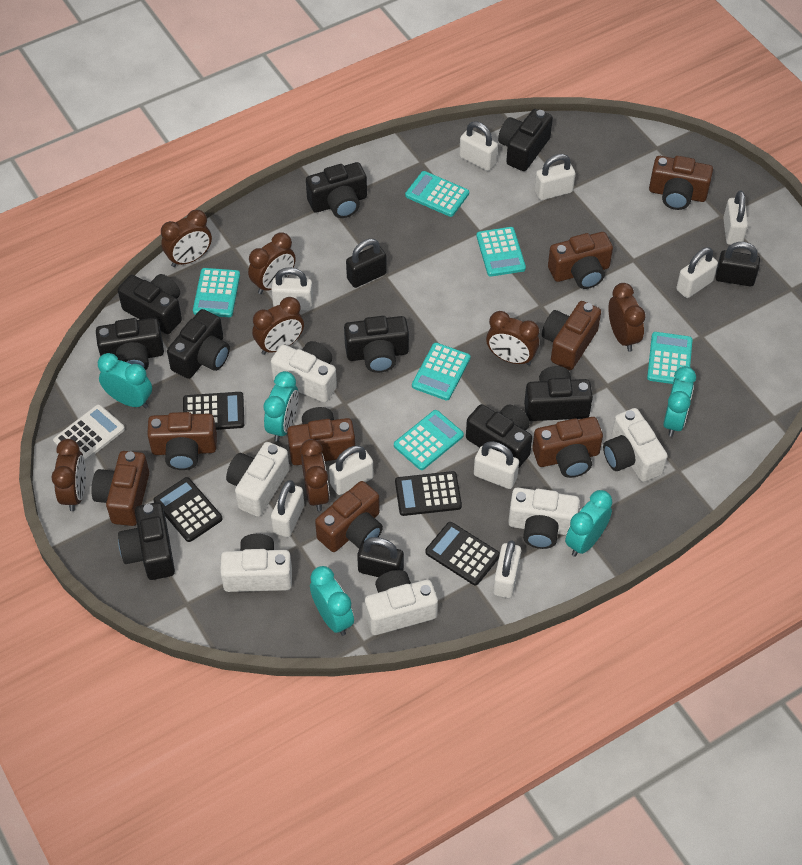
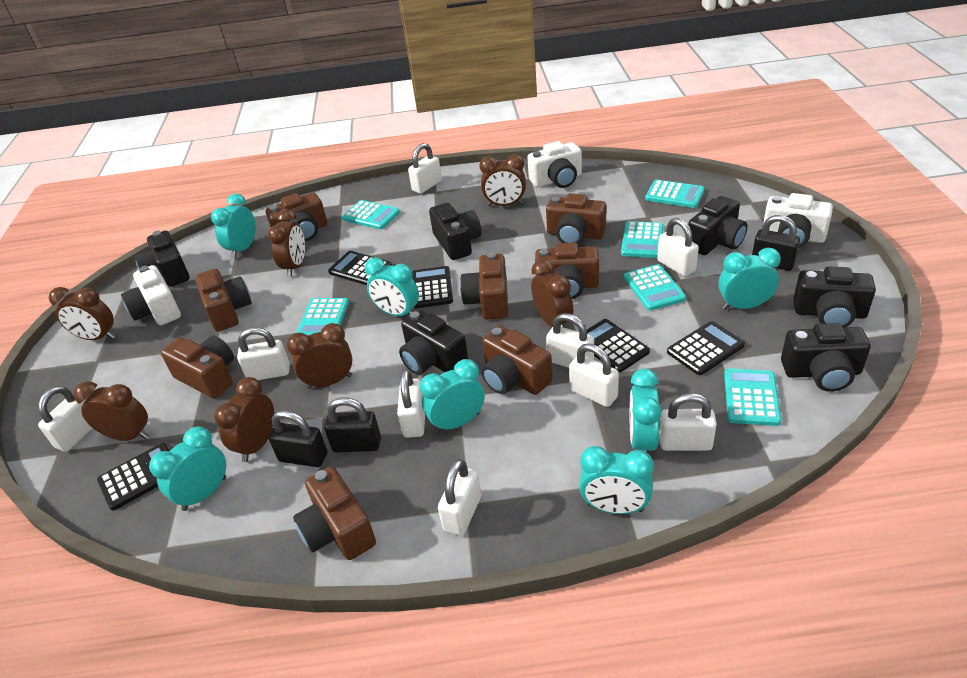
black calculator: 4 -> 5
black camera: 9 -> 6
turquoise clock: 5 -> 7
white calculator: 1 -> 0
white camera: 6 -> 3

